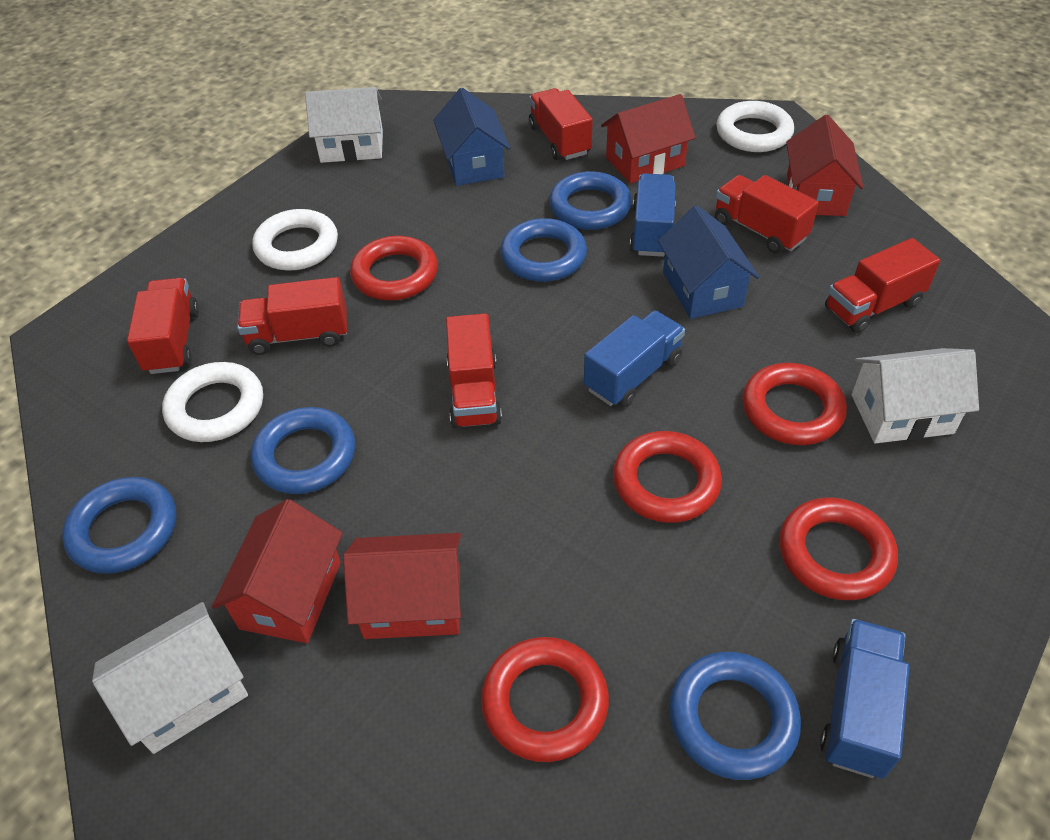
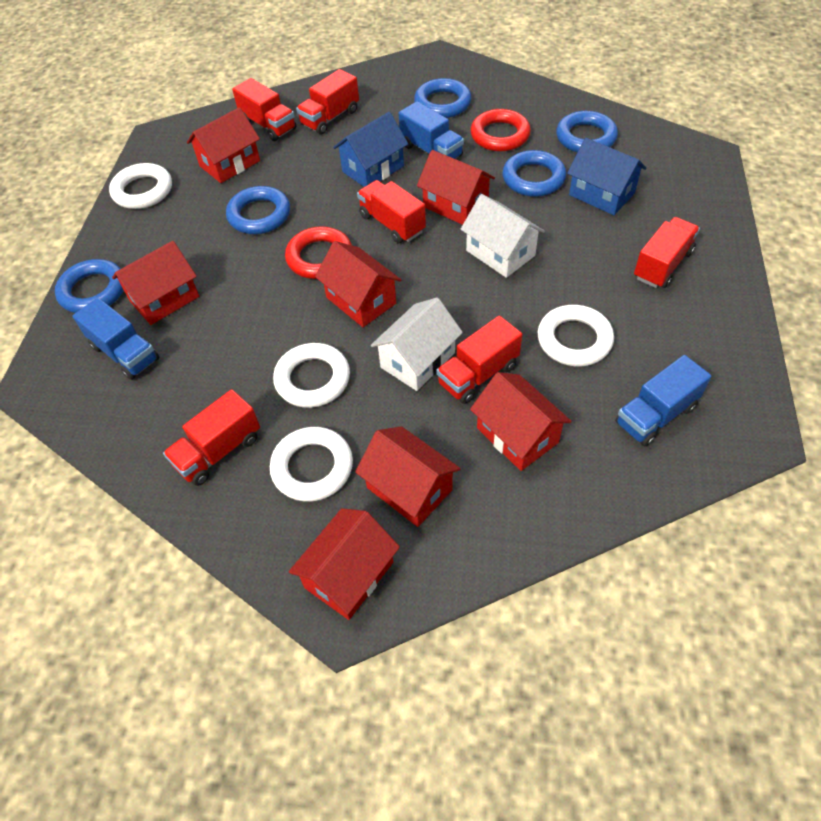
red house: 4 -> 7
red ring: 5 -> 2
white house: 3 -> 2
white ring: 3 -> 4

